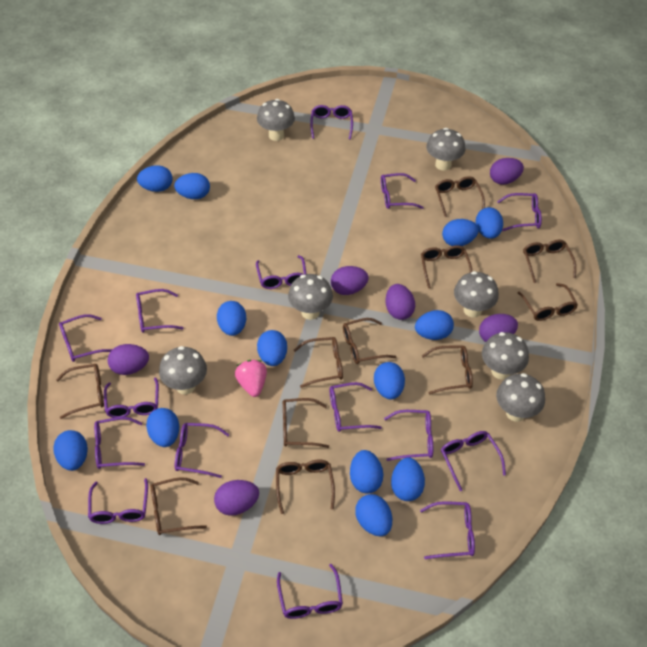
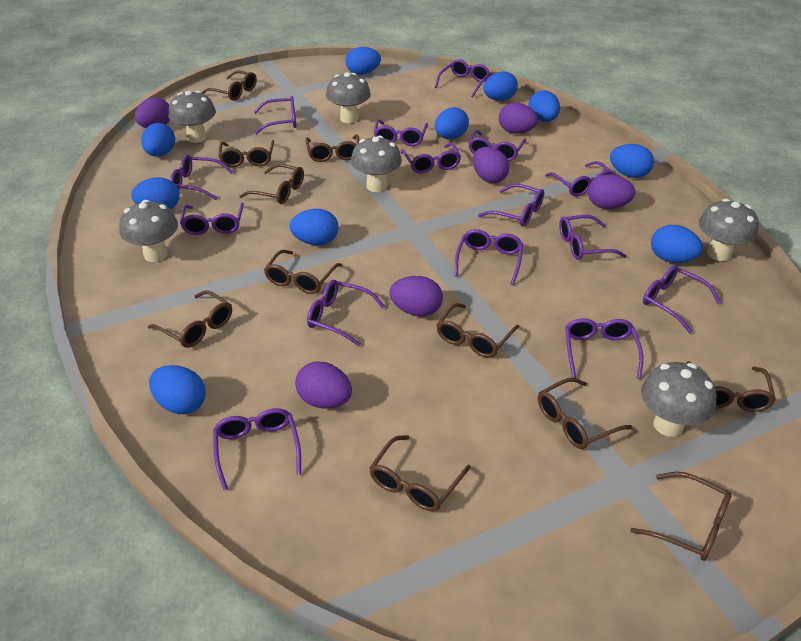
blue egg: 13 -> 10
grey mushroom: 7 -> 6
pink strawberry: 1 -> 0

